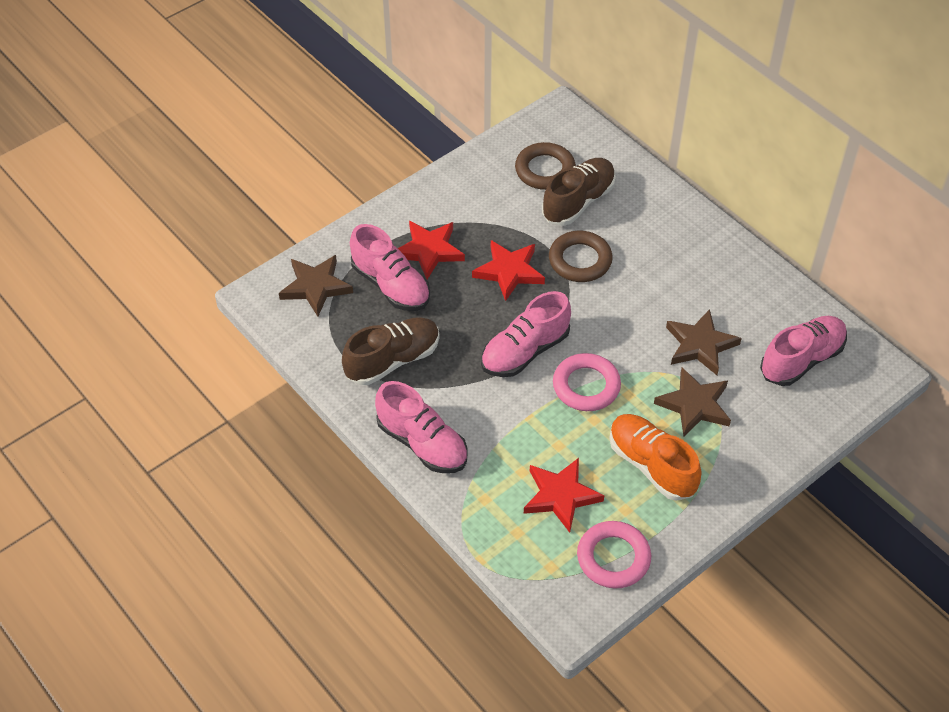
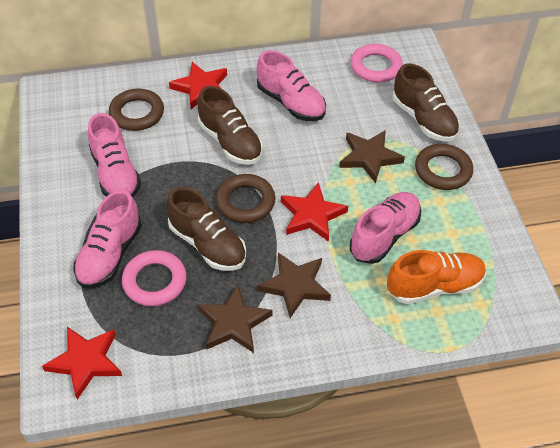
brown ring: 2 -> 3
brown shoe: 2 -> 3

